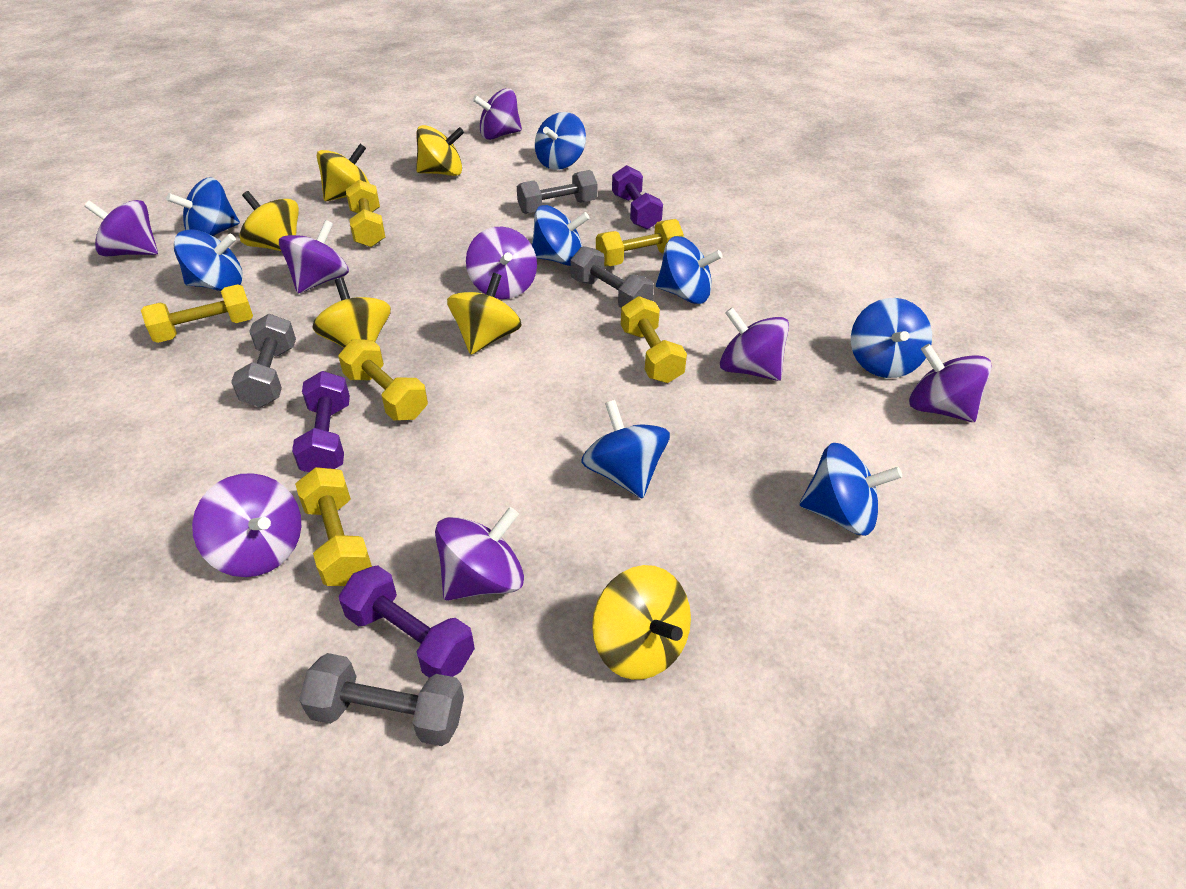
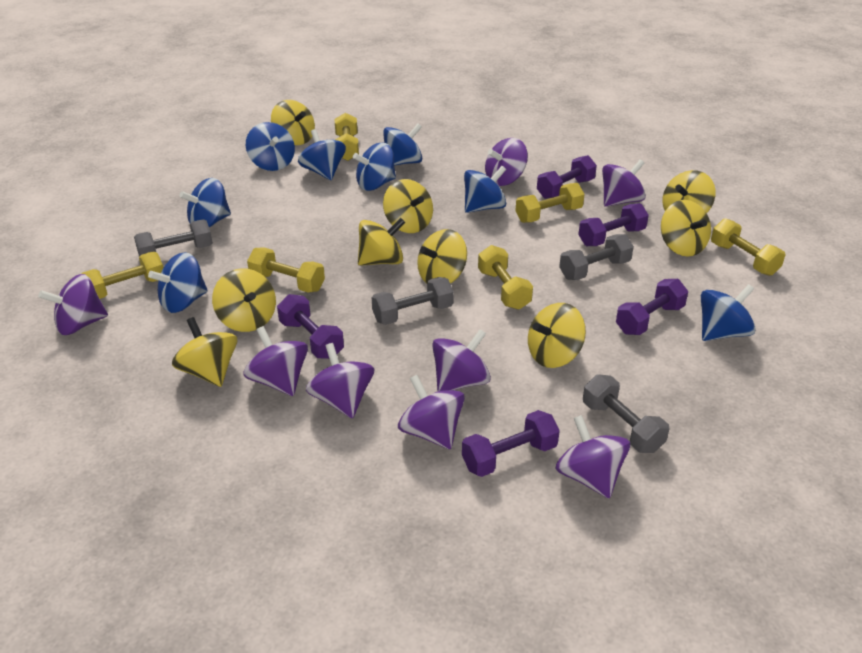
purple dumbbell: 3 -> 5
yellow spinning top: 6 -> 9

